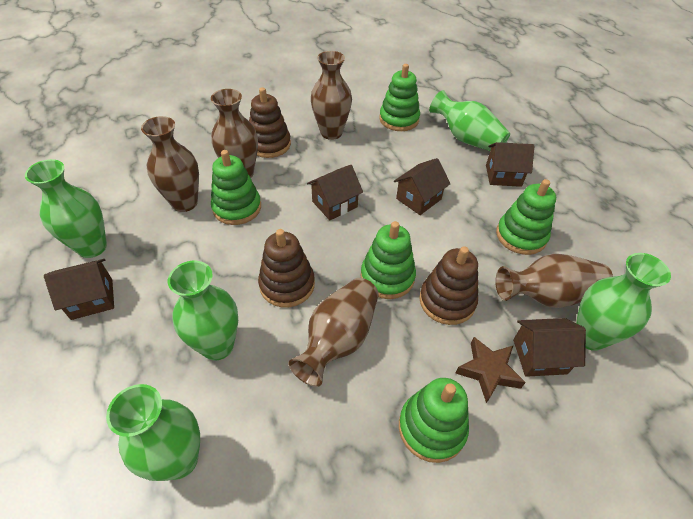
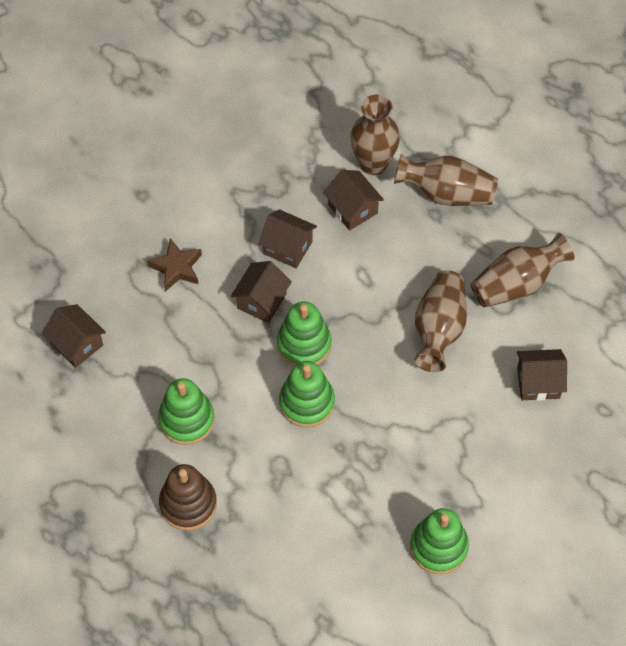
brown stacking toy: 3 -> 1
brown vase: 5 -> 4
green stacking toy: 5 -> 4
green vase: 5 -> 0

